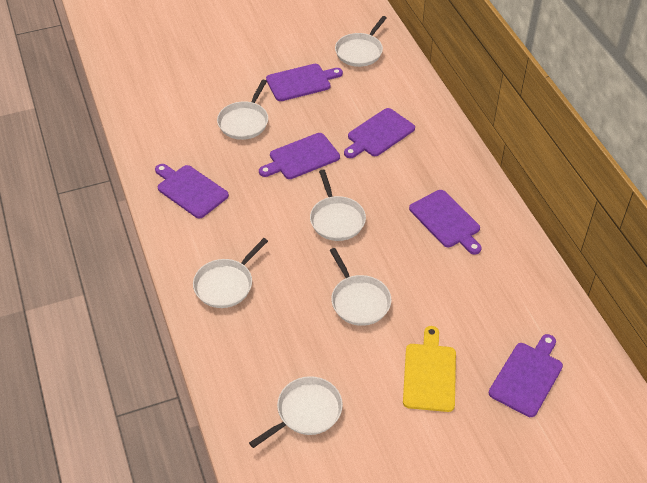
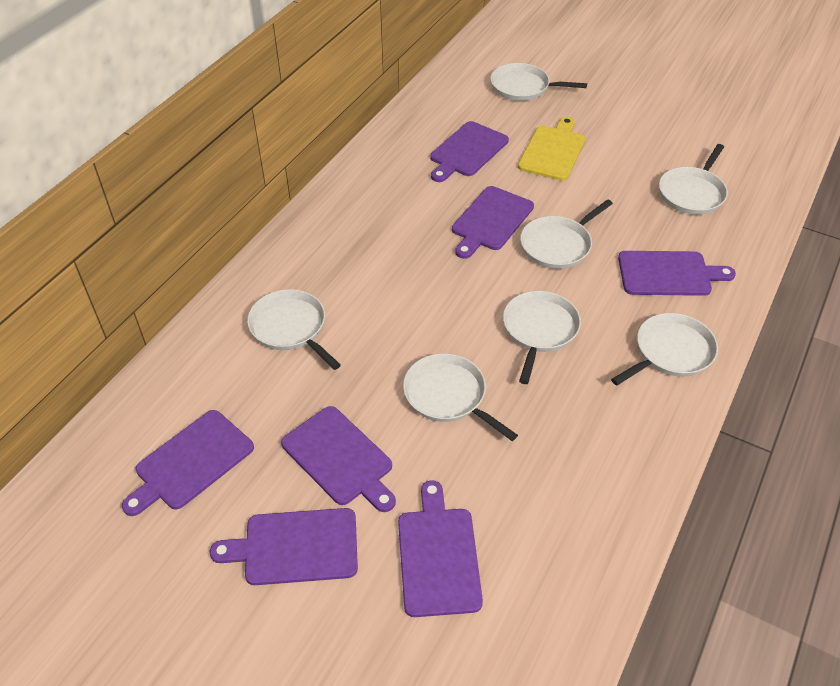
purple cutting board: 6 -> 7
white pan: 6 -> 7

